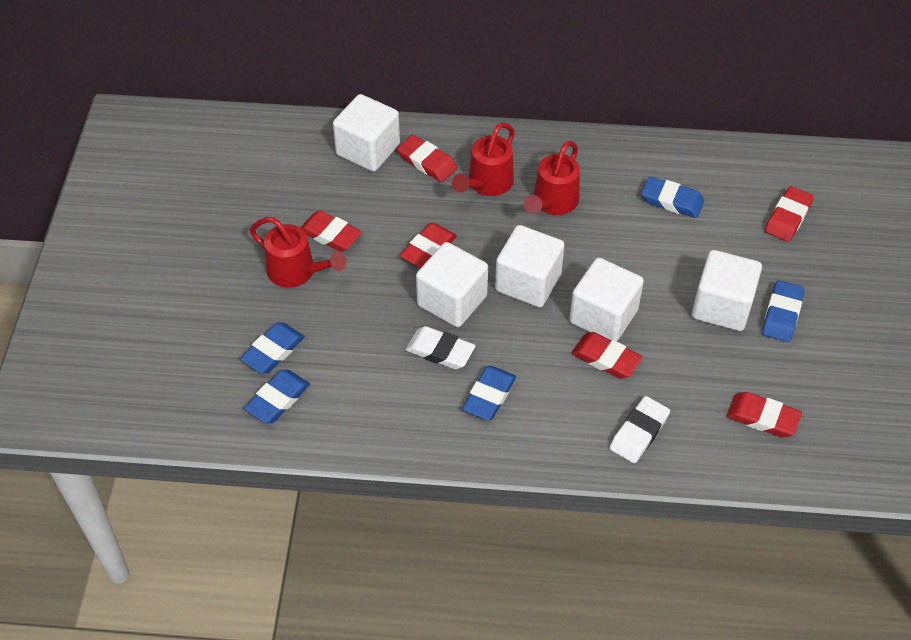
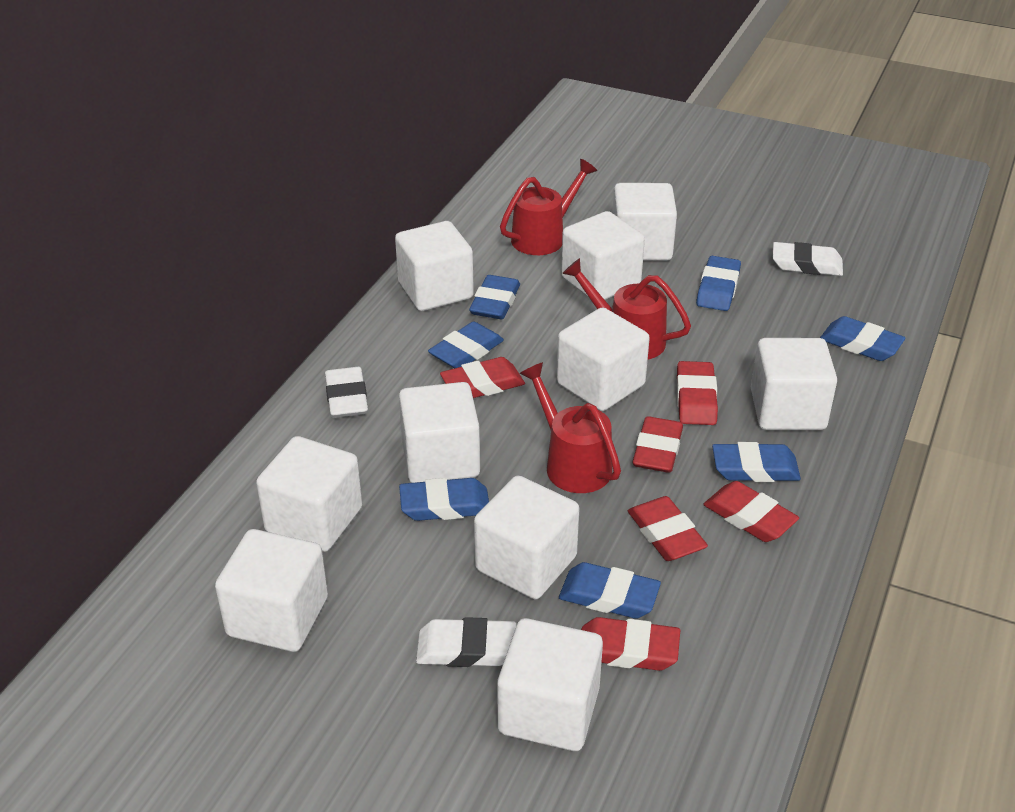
blue eraser: 5 -> 7
white cube: 5 -> 10
white eraser: 2 -> 3

